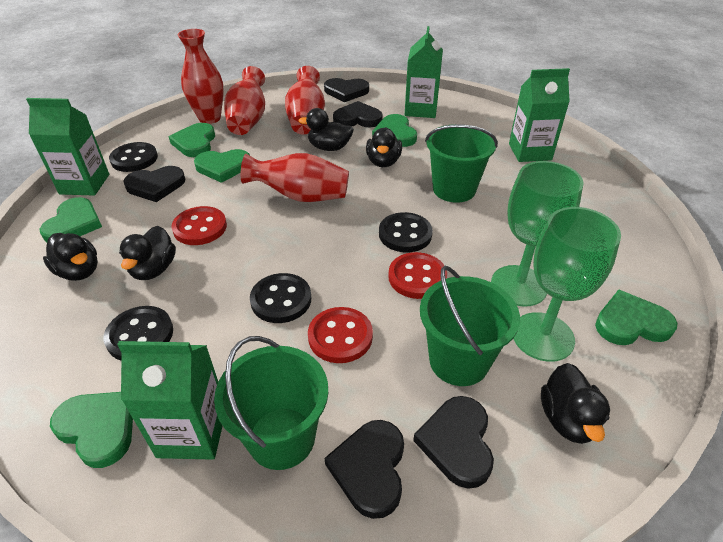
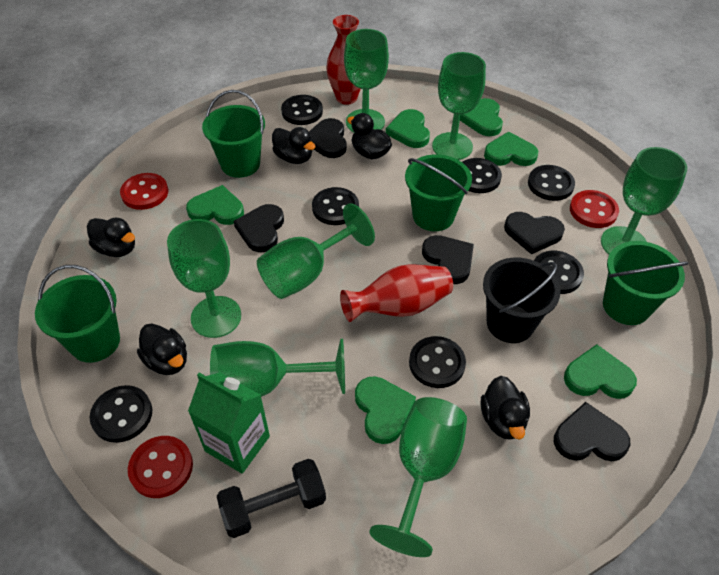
black bucket: 0 -> 1
black button: 4 -> 7
black dumbbell: 0 -> 1
green bucket: 3 -> 4
green carton: 4 -> 1
green goblet: 2 -> 7
red vase: 4 -> 2

